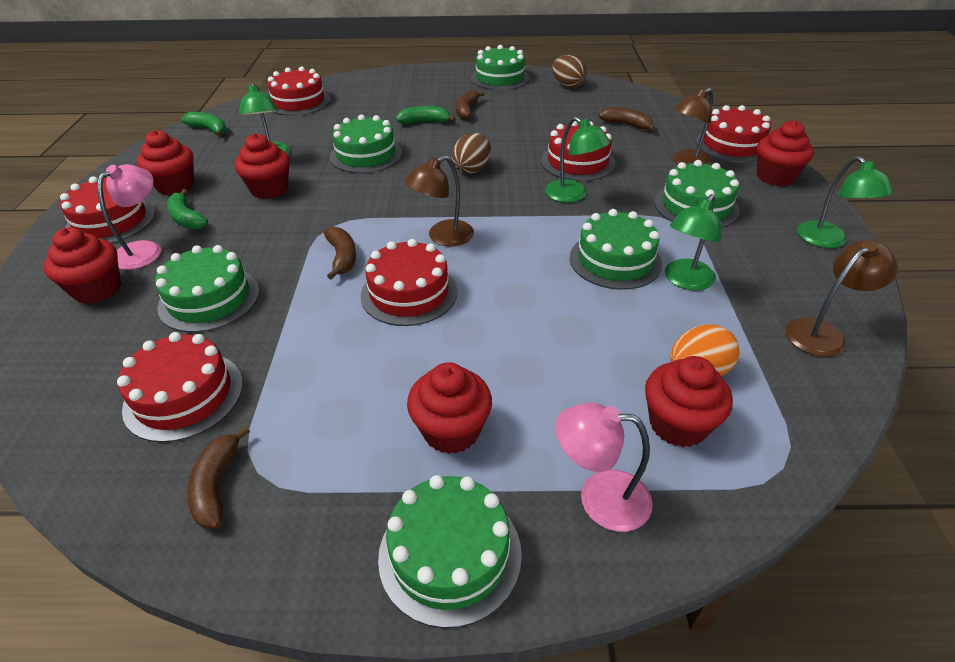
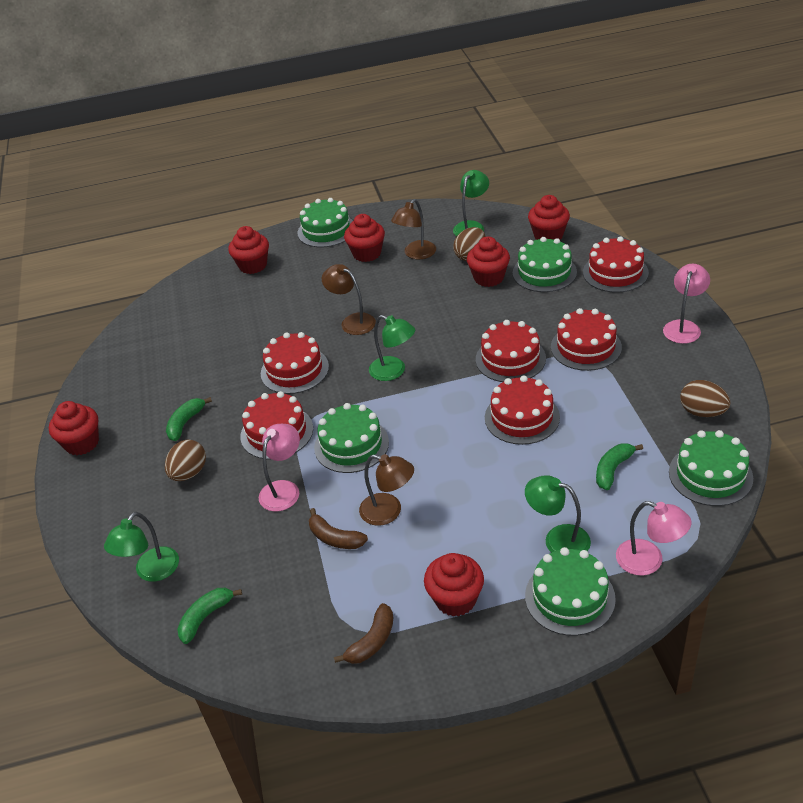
brown banana: 4 -> 2
brown egg: 2 -> 3
green cake: 6 -> 5
orange egg: 1 -> 0
pink lamp: 2 -> 3

